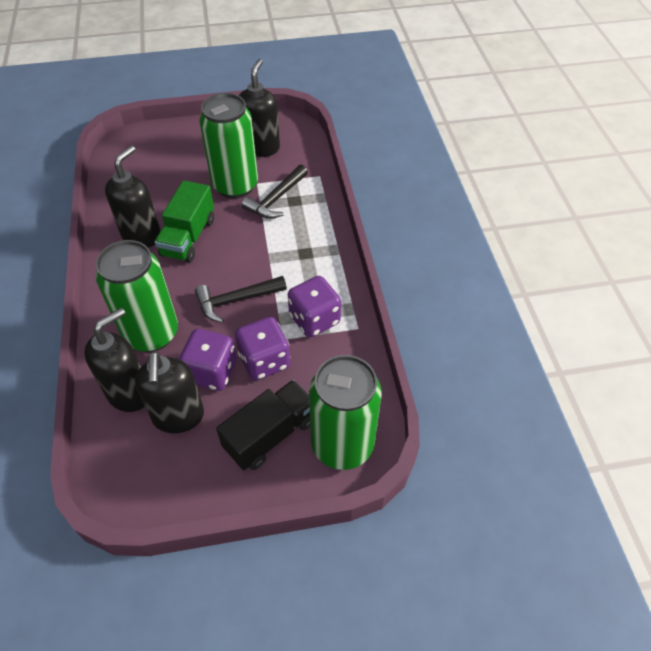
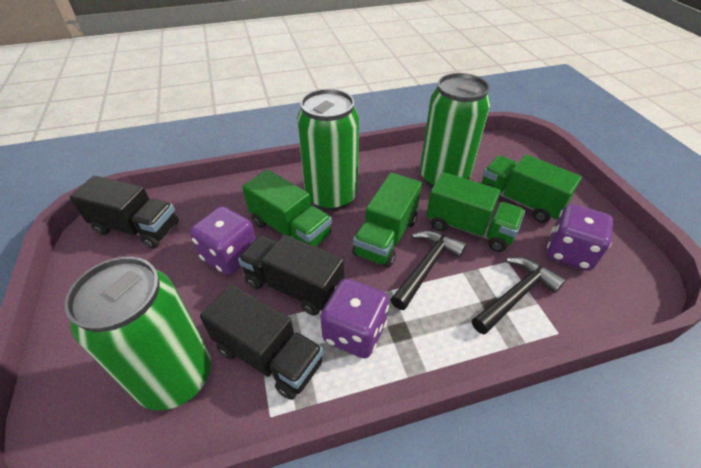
black soap dispenser: 4 -> 0
black truck: 1 -> 3
green truck: 1 -> 4

